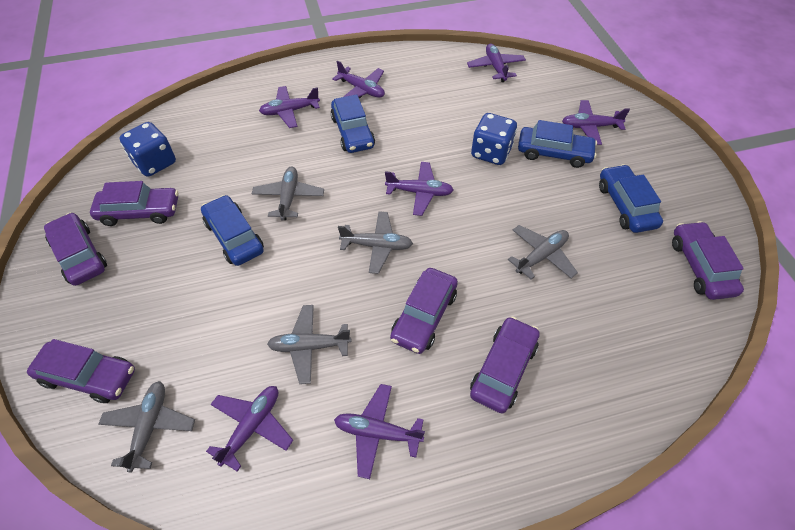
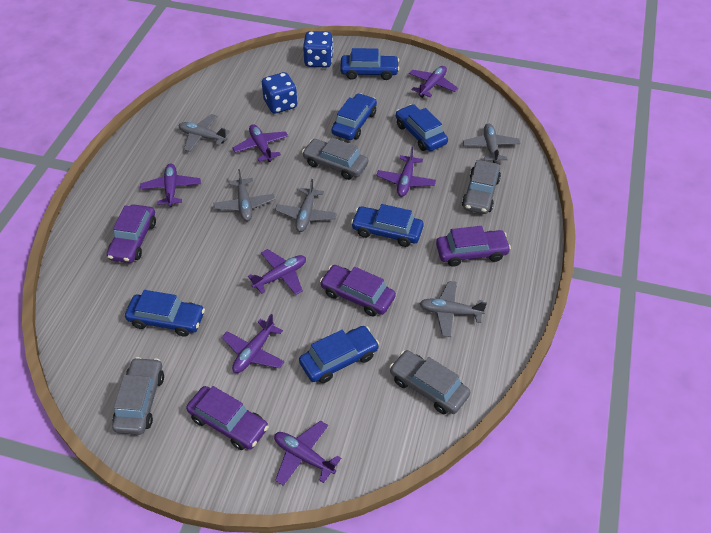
blue car: 4 -> 6
grey car: 0 -> 4
purple car: 6 -> 4

